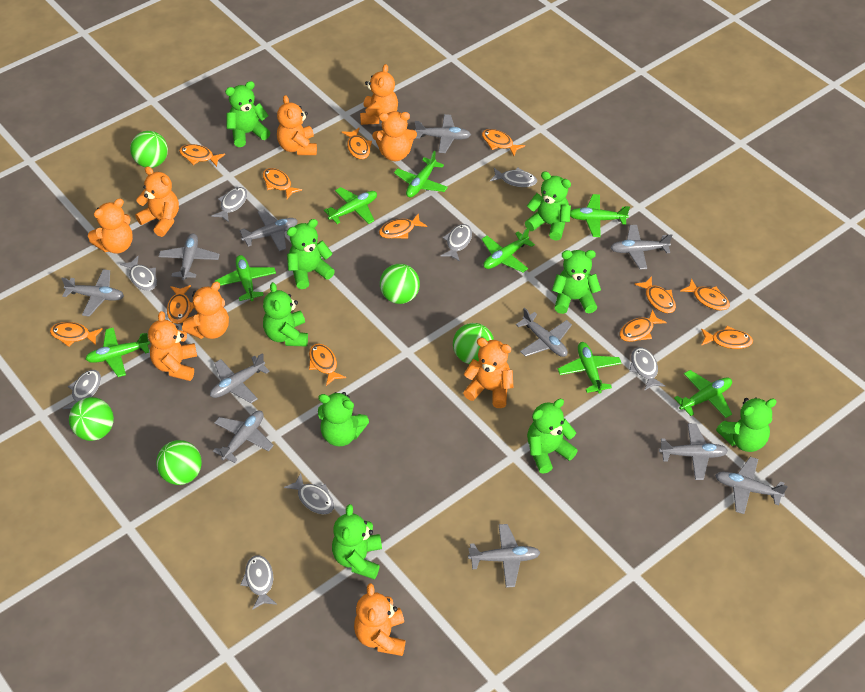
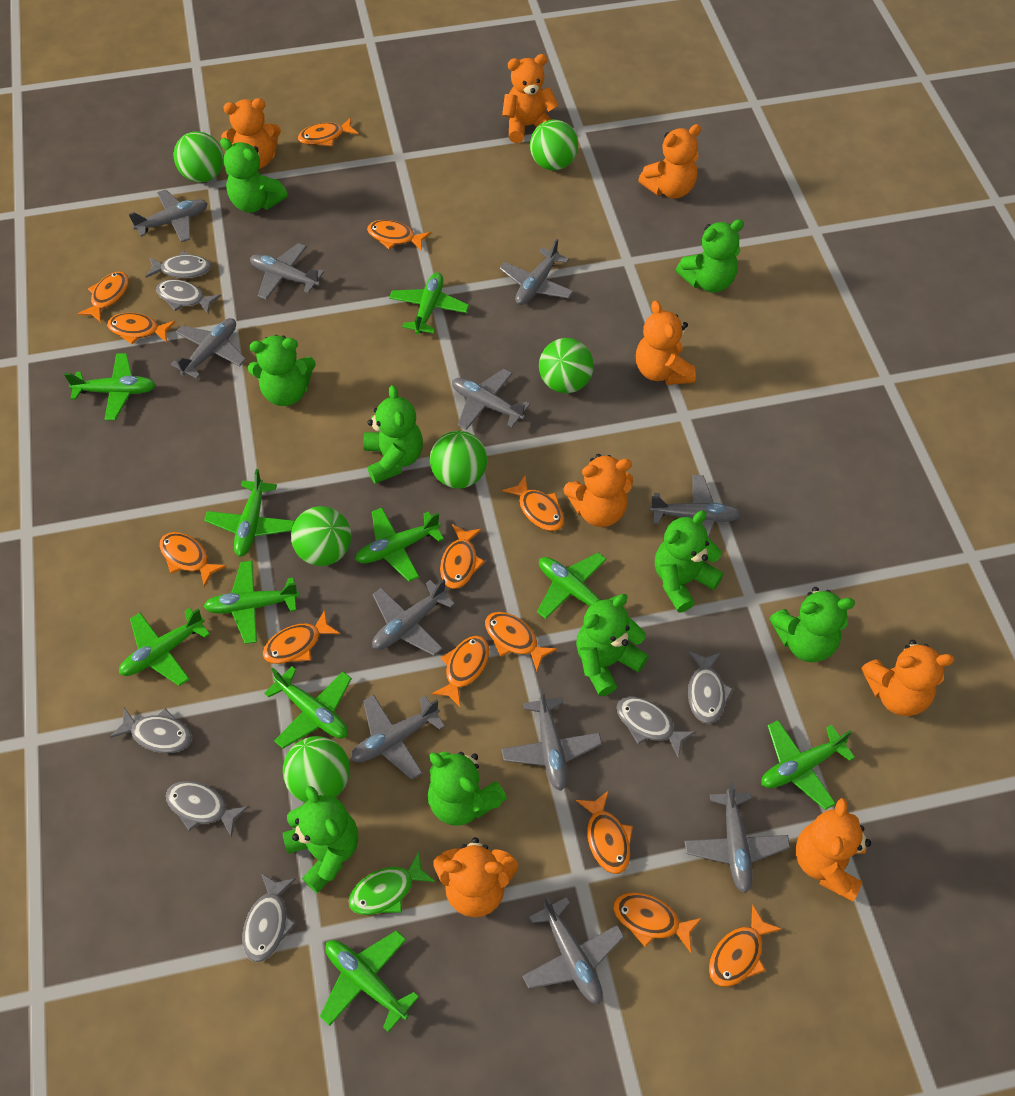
green ball: 5 -> 6
green fish: 0 -> 1
green plane: 8 -> 10
grey fish: 8 -> 7
orange fish: 12 -> 13
orange teddy bear: 9 -> 8

